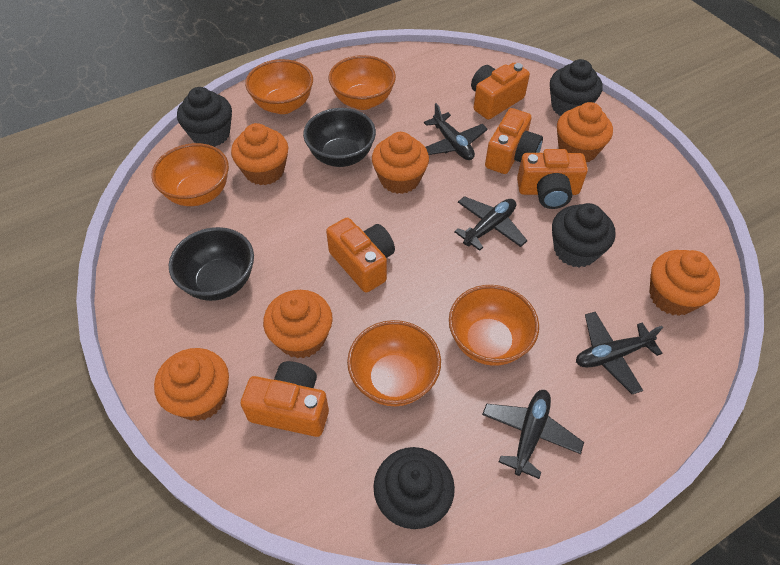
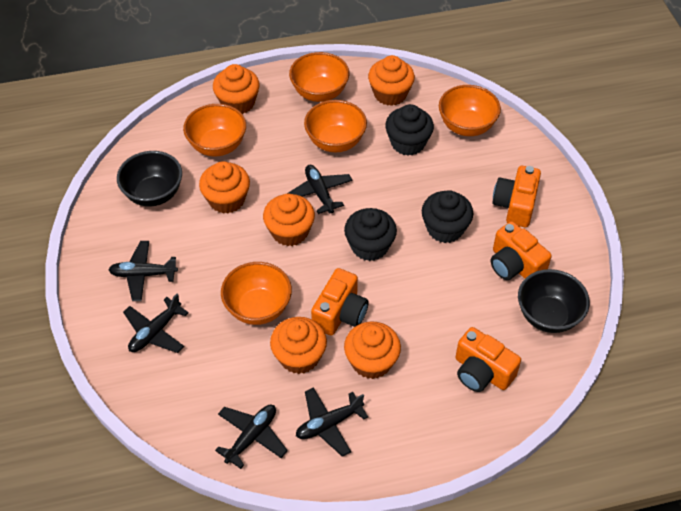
black cupcake: 4 -> 3
black plane: 4 -> 5
orange camera: 5 -> 4

